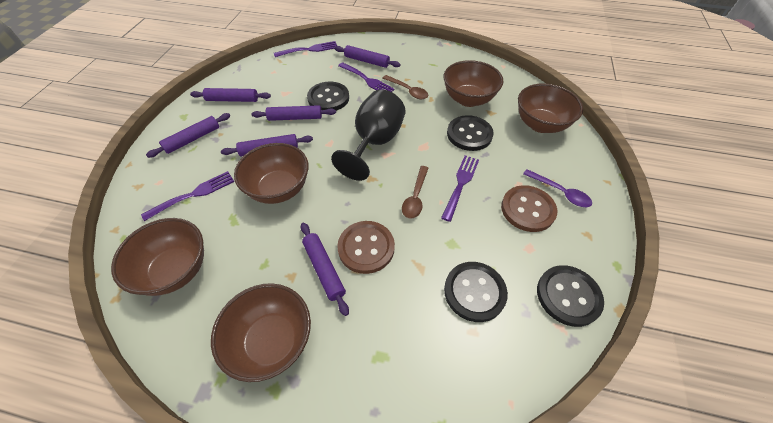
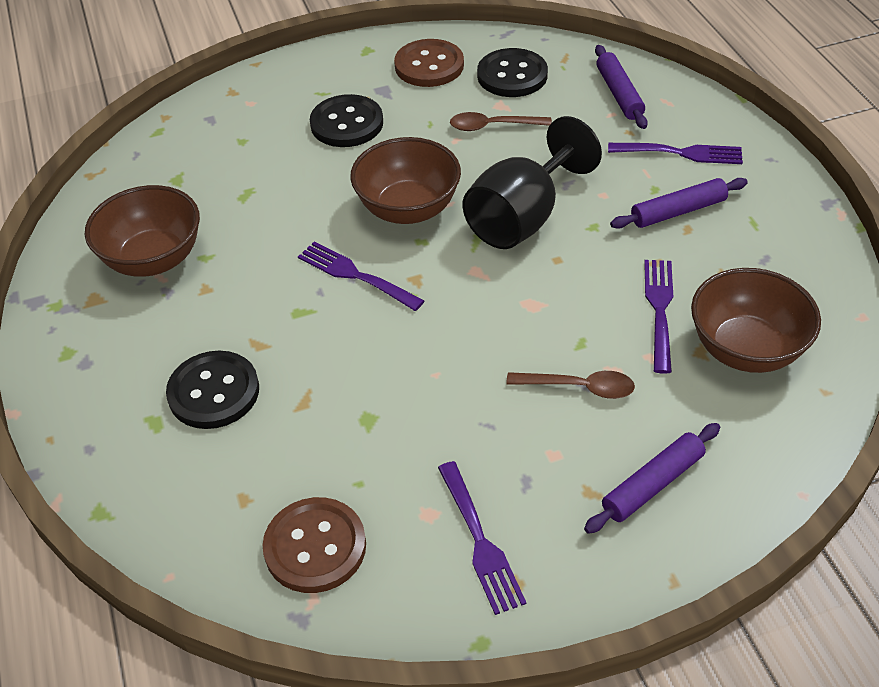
black button: 4 -> 3
brown bowl: 5 -> 3
purple rolling pin: 6 -> 3
purple spoon: 1 -> 0

